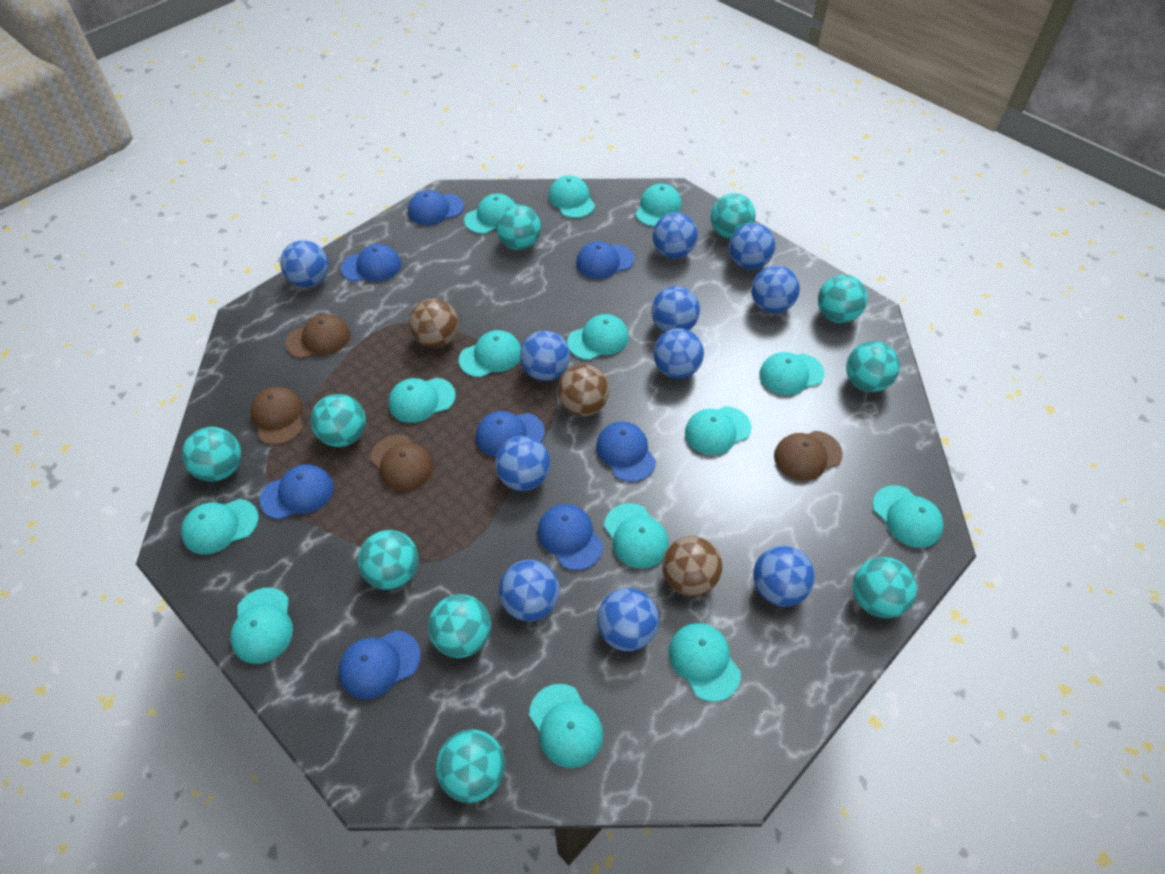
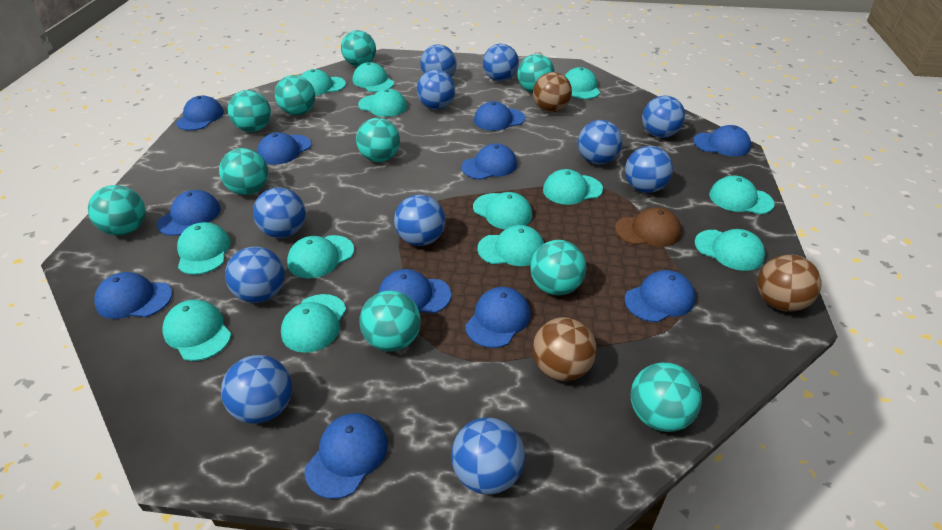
blue cap: 8 -> 11
brown cap: 4 -> 1
turquoise cap: 14 -> 13

